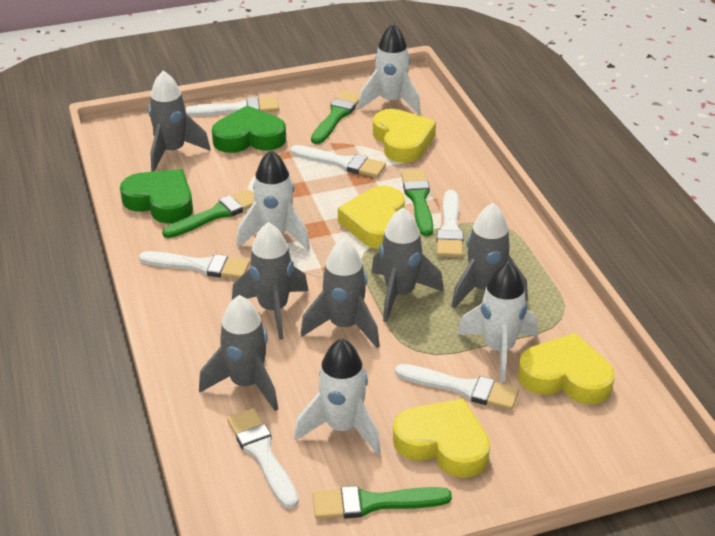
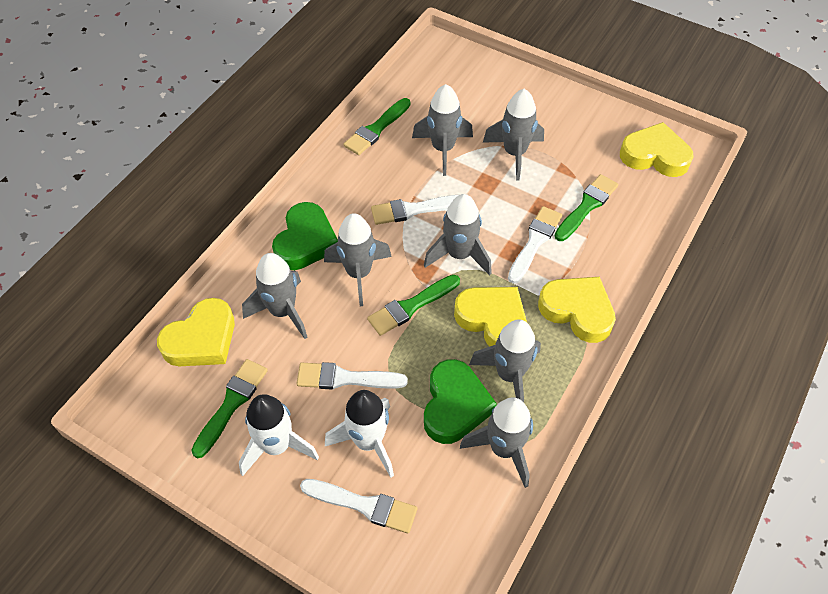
grey rocket: 6 -> 7
white brush: 6 -> 4
white rocket: 4 -> 2

